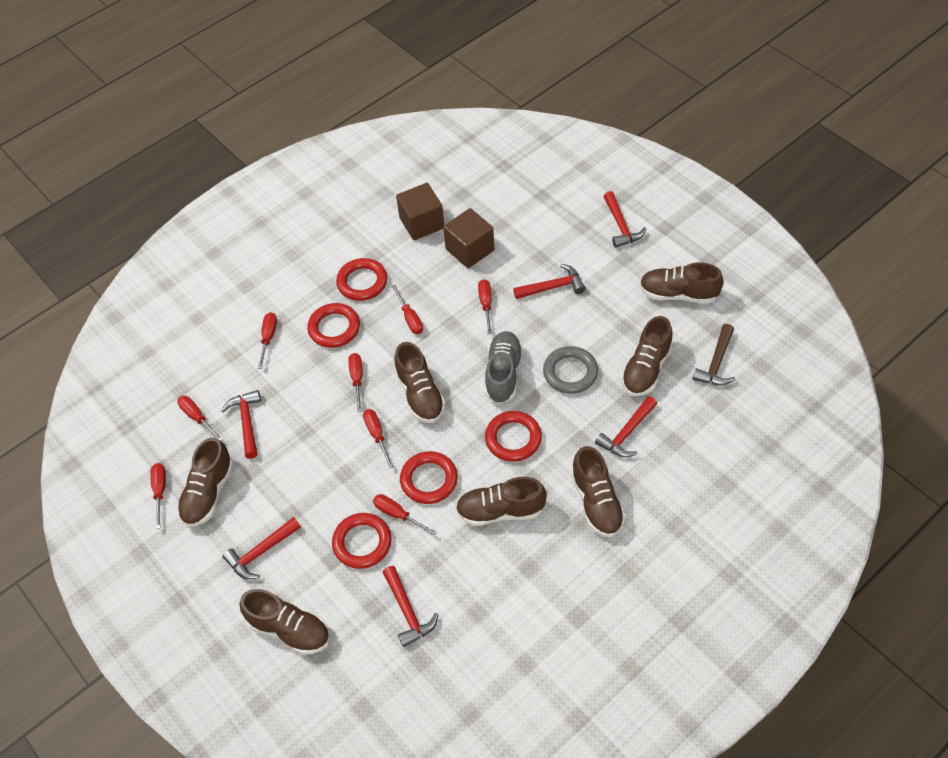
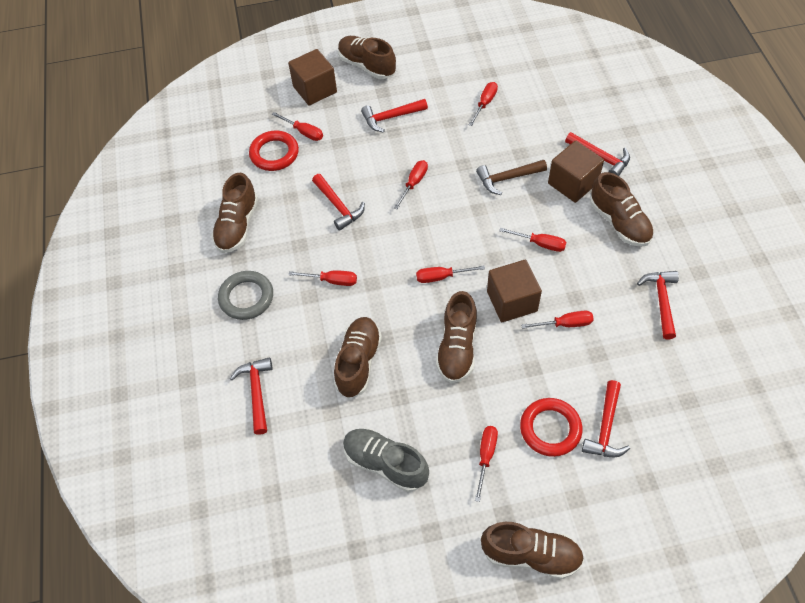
brown cube: 2 -> 3
brown shoe: 7 -> 6
red ring: 5 -> 2

